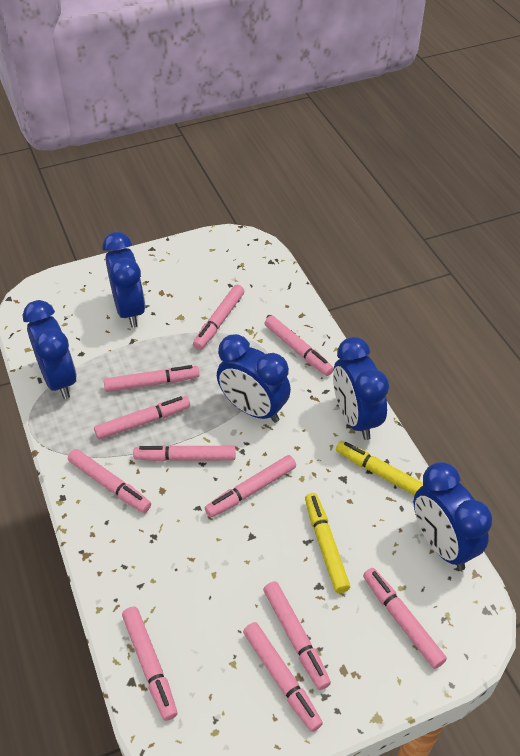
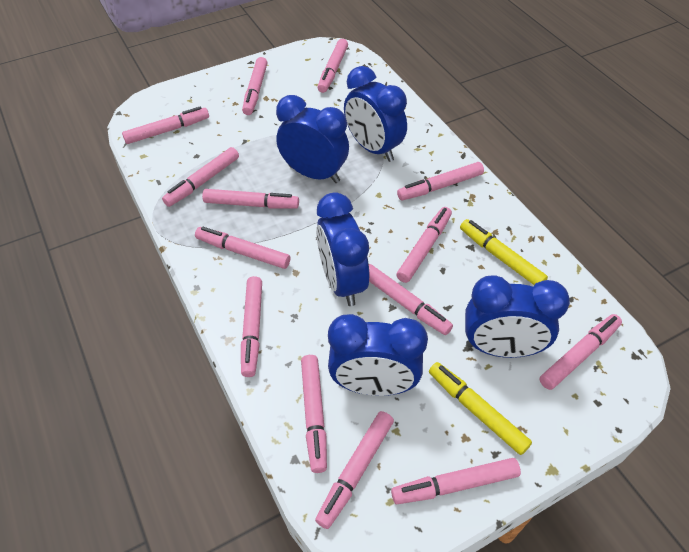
pink marker: 11 -> 14

